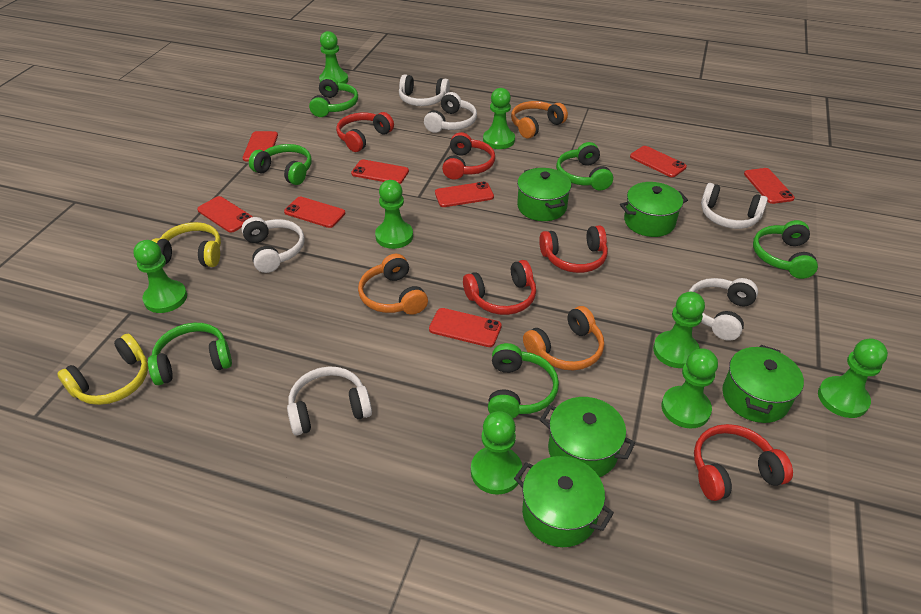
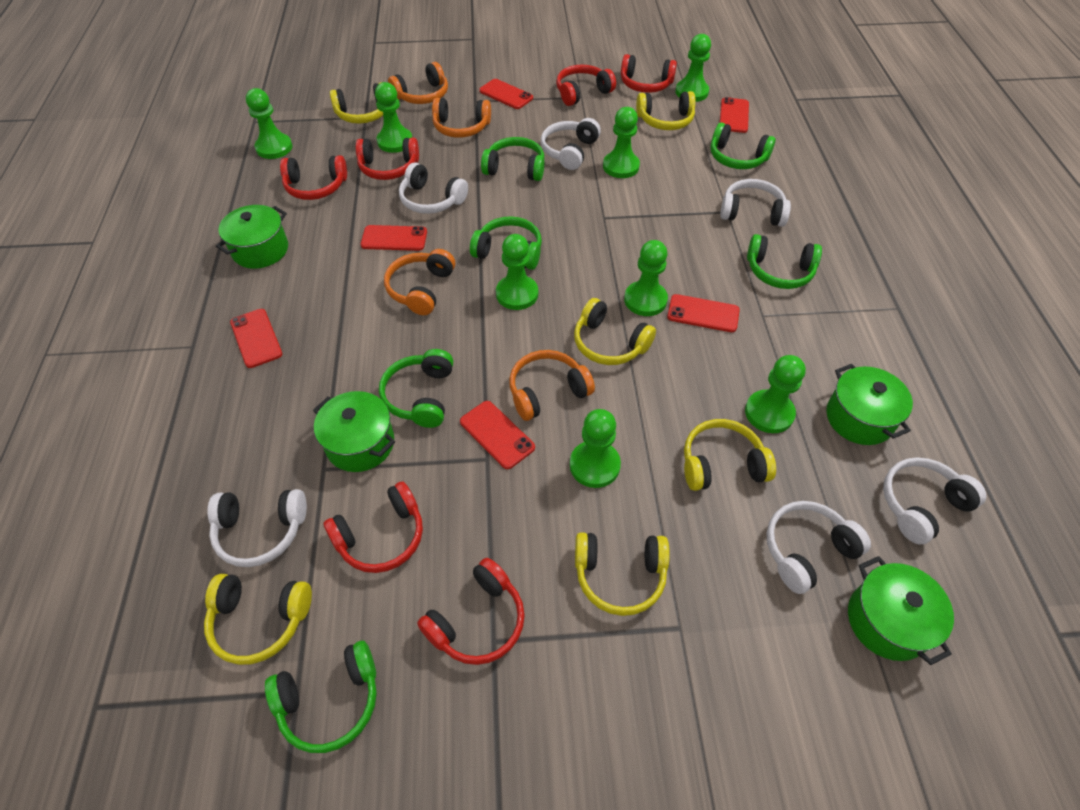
green pot: 5 -> 4
orange headphones: 3 -> 4
red headphones: 5 -> 6
red phone: 8 -> 6
yellow headphones: 2 -> 6

